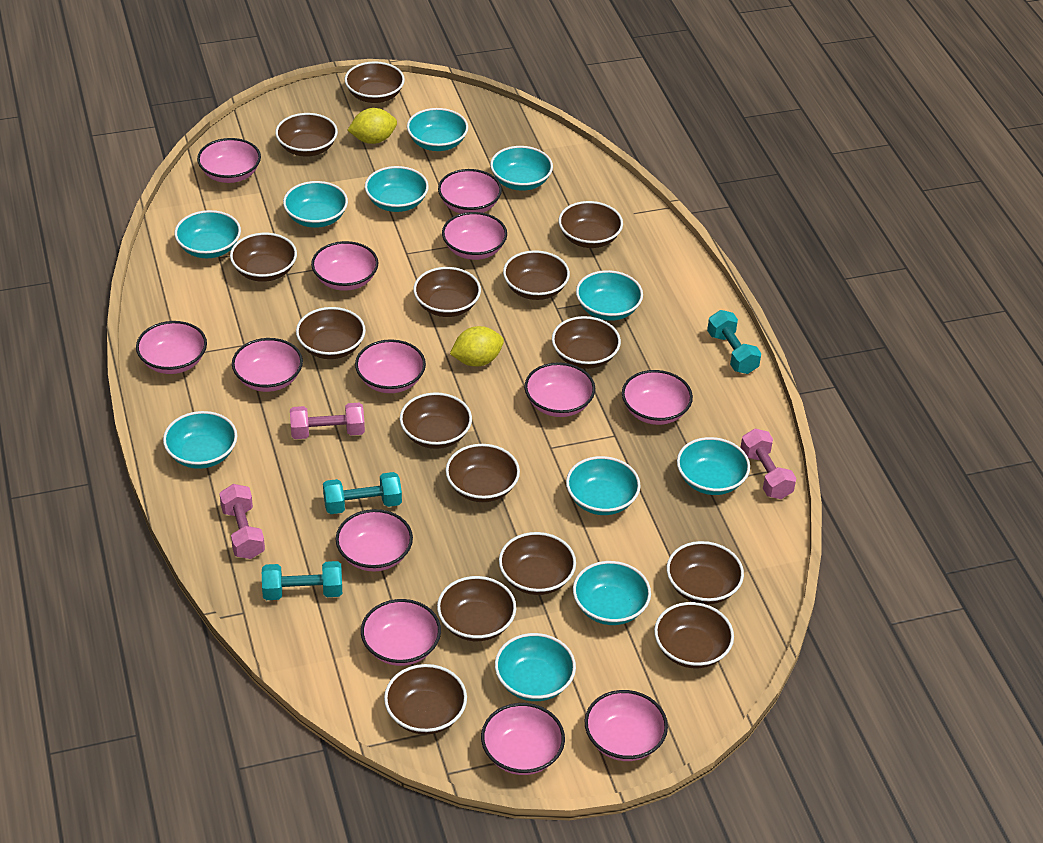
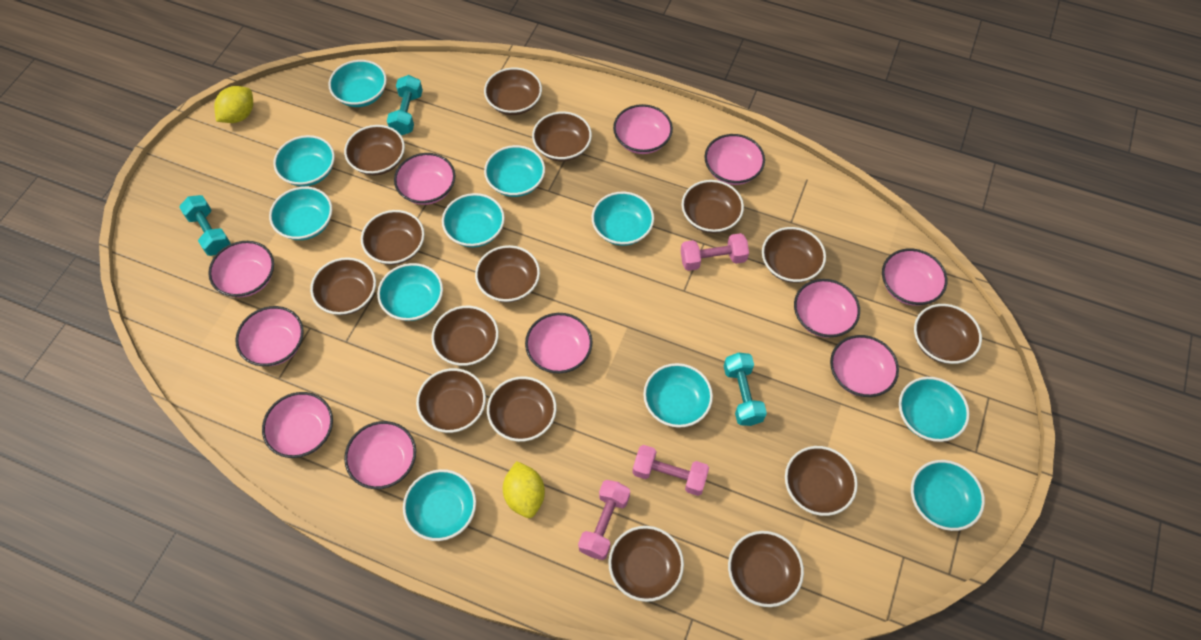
pink bowl: 13 -> 11

